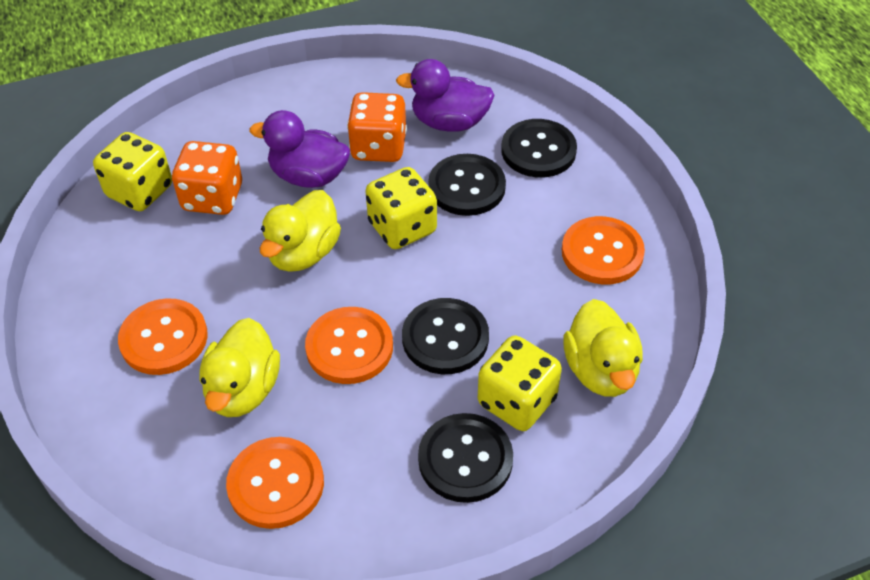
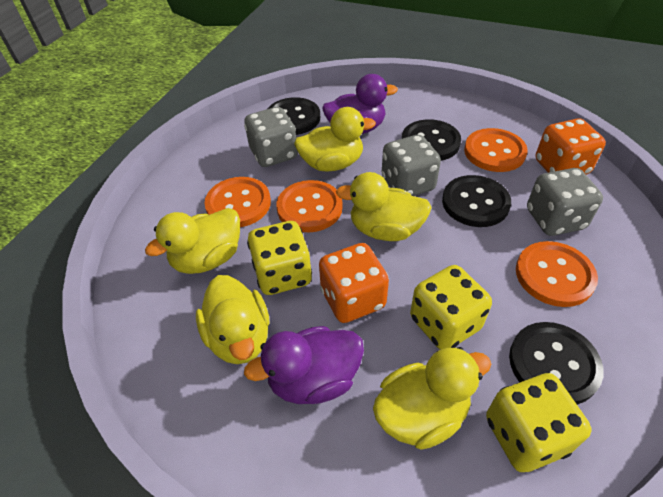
grey dice: 0 -> 3
yellow duck: 3 -> 5

